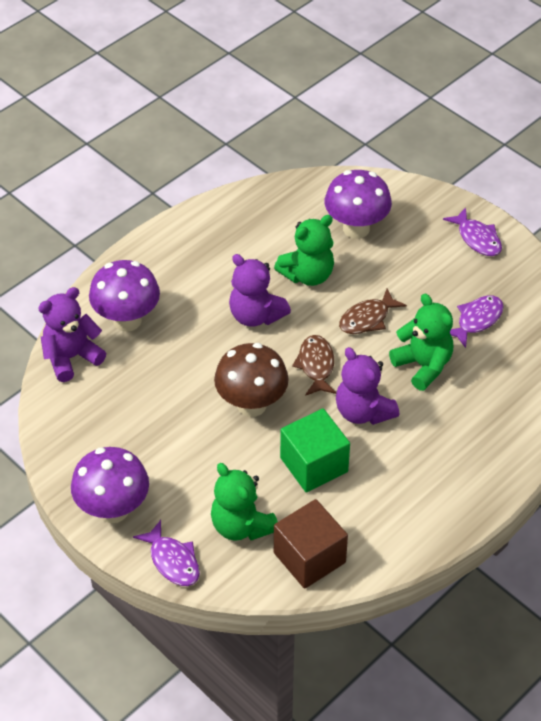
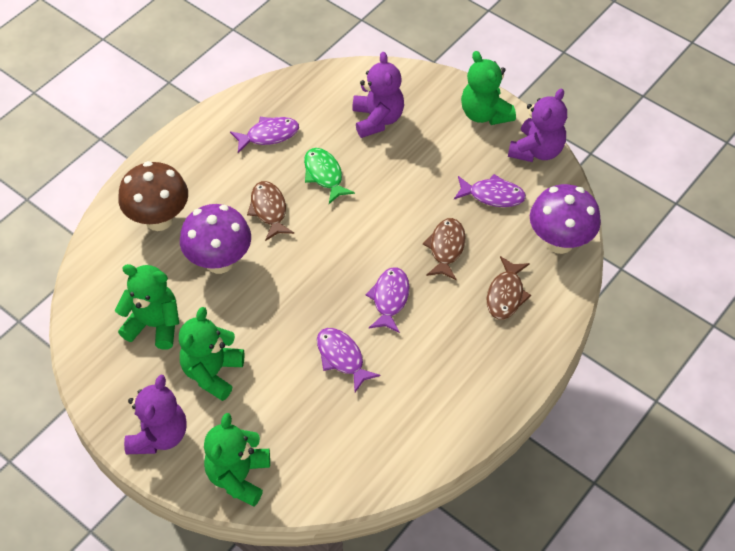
brown cube: 1 -> 0
brown fish: 2 -> 3
green cube: 1 -> 0
green fish: 0 -> 1
green teddy bear: 3 -> 4
purple fish: 3 -> 4
purple mushroom: 3 -> 2

